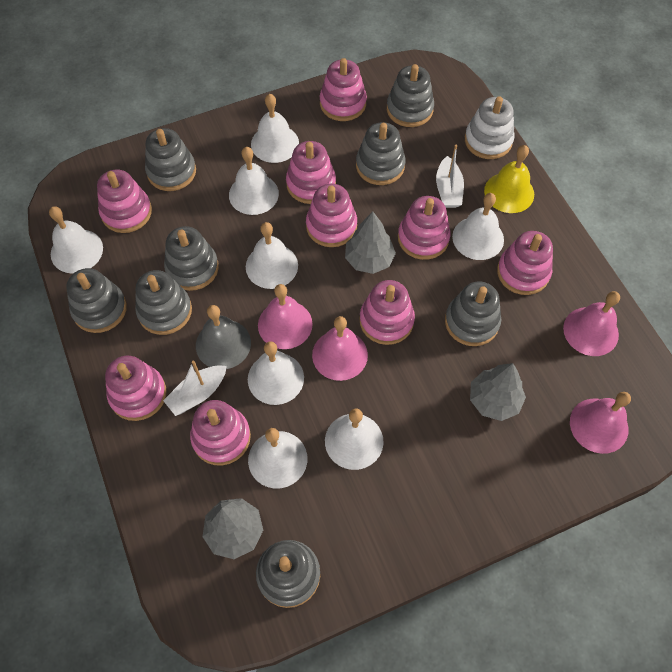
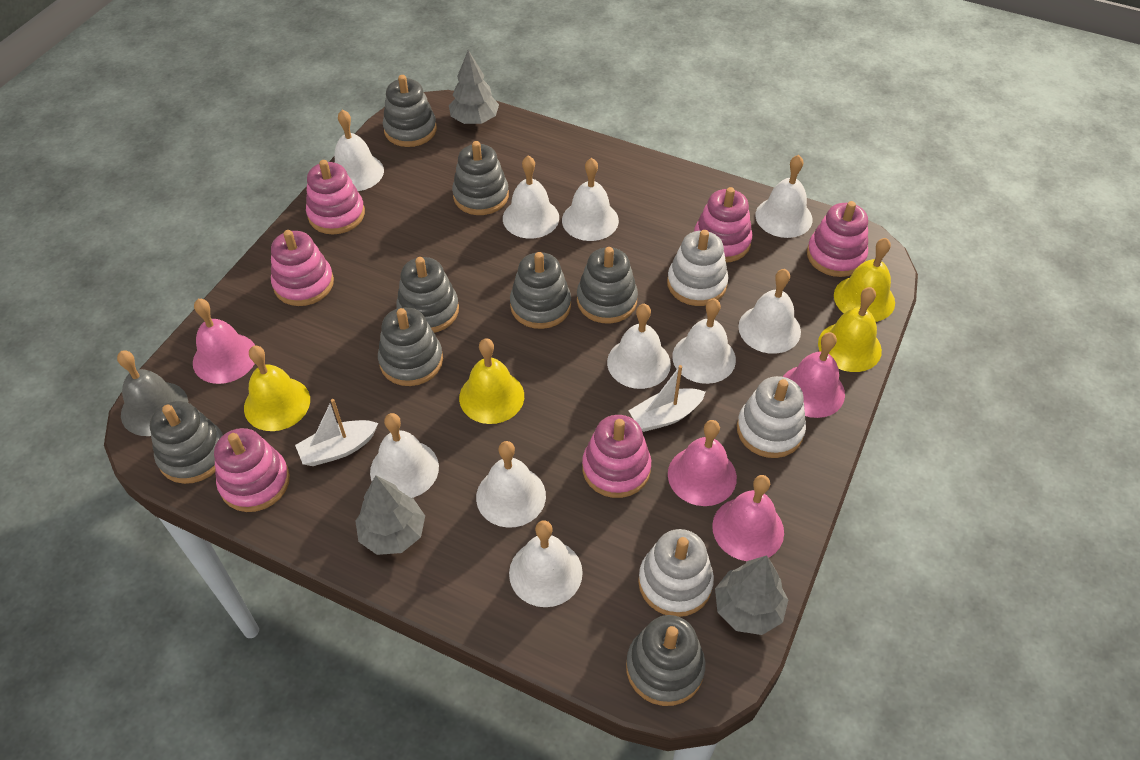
pink stacking toy: 9 -> 6
white bell: 8 -> 10
white stacking toy: 1 -> 3
yellow bell: 1 -> 4

